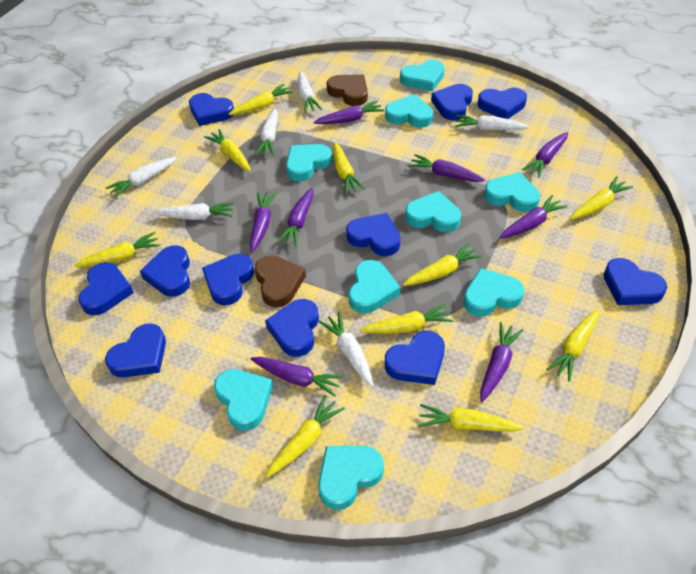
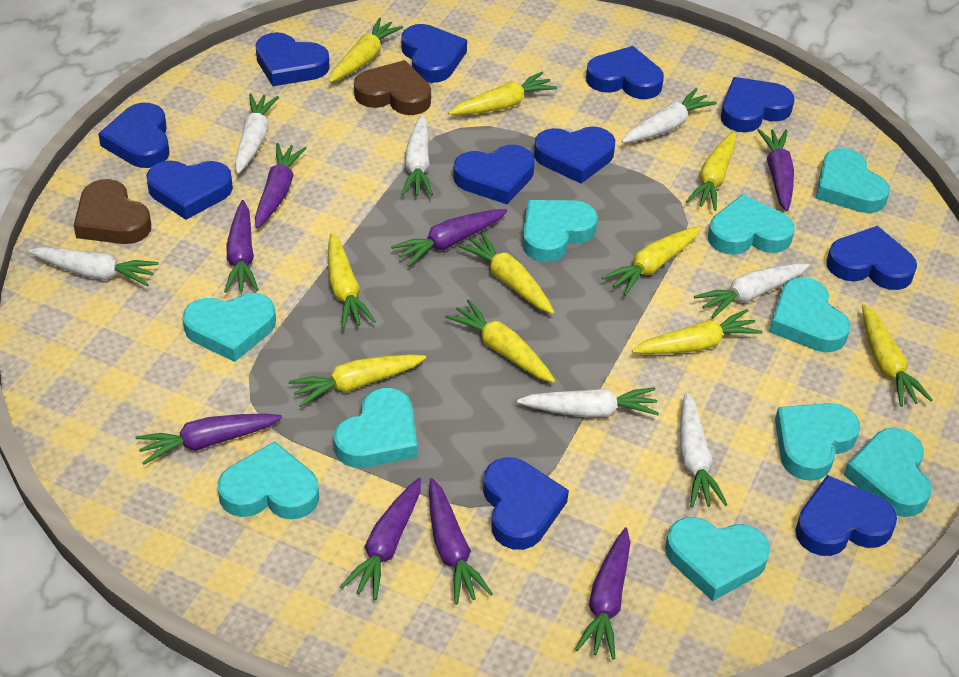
turquoise heart: 9 -> 10
white carrot: 6 -> 7

